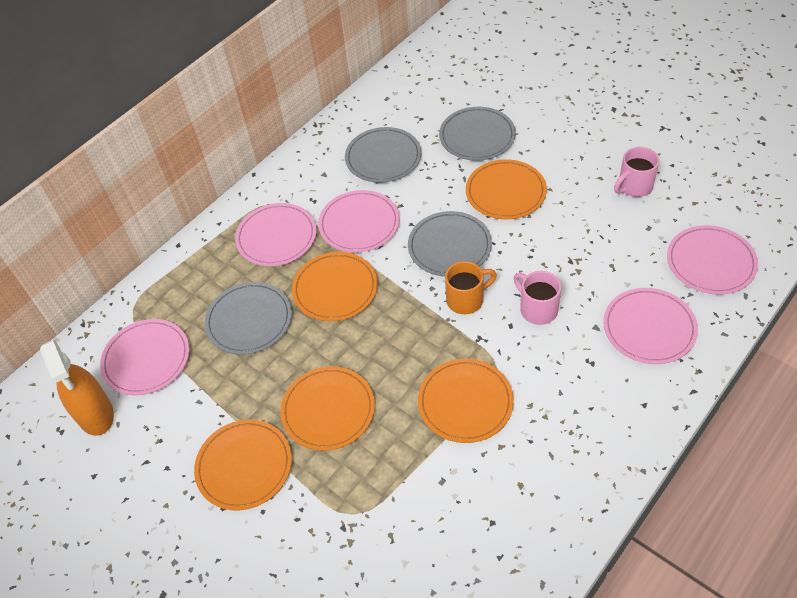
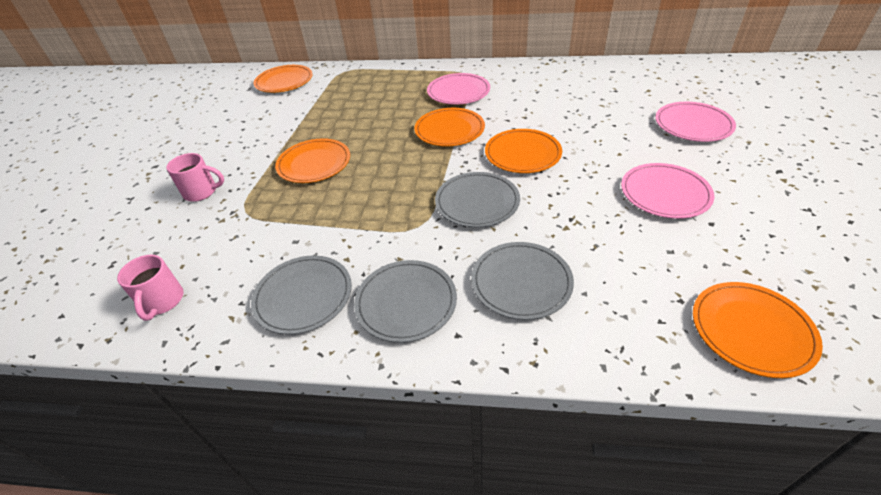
orange mug: 1 -> 0
orange spray bottle: 1 -> 0
pink plate: 5 -> 3

